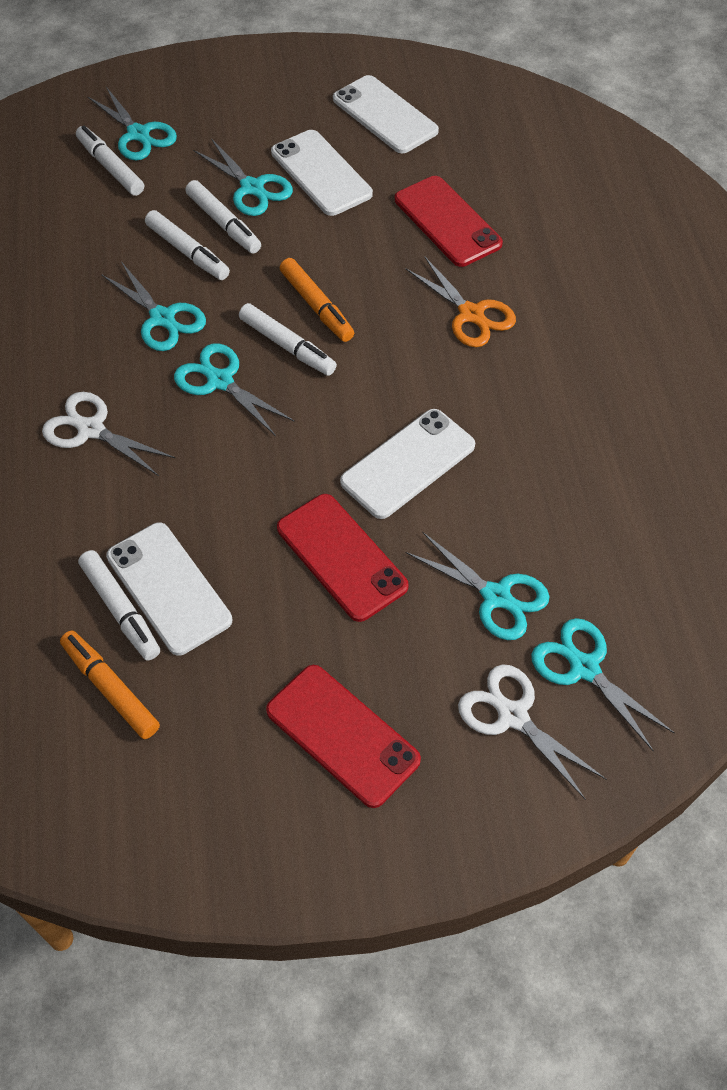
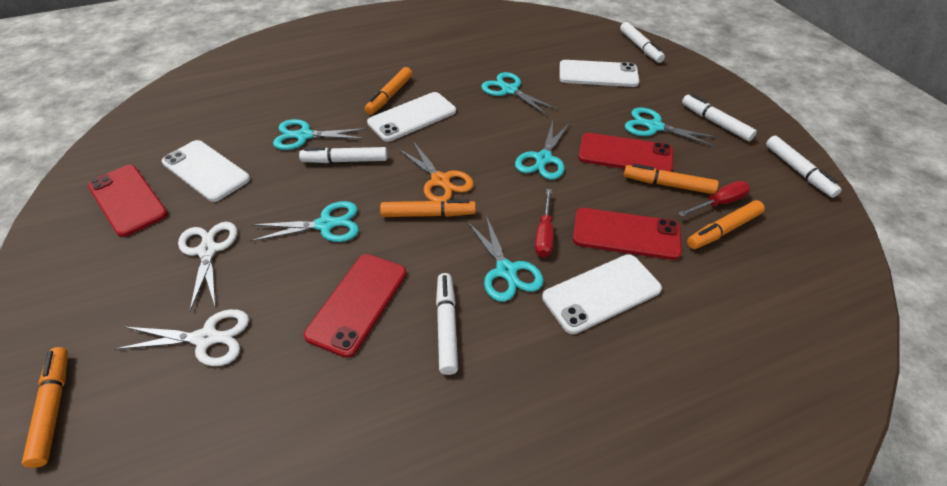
orange marker: 2 -> 5
red phone: 3 -> 4
red screwdriver: 0 -> 2

